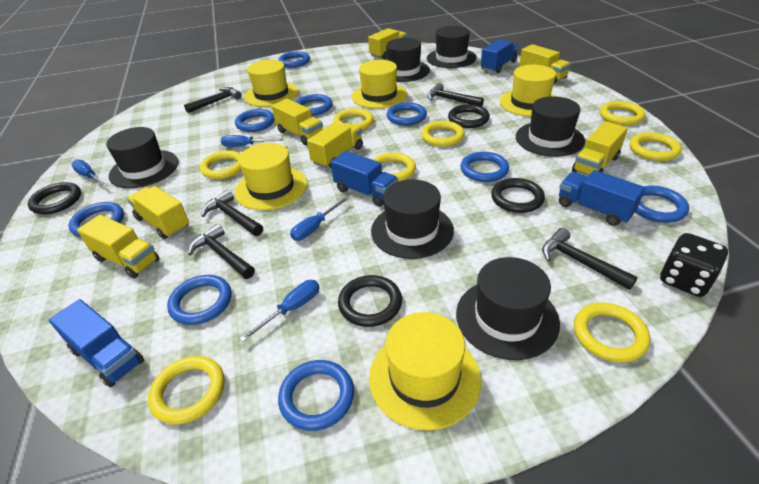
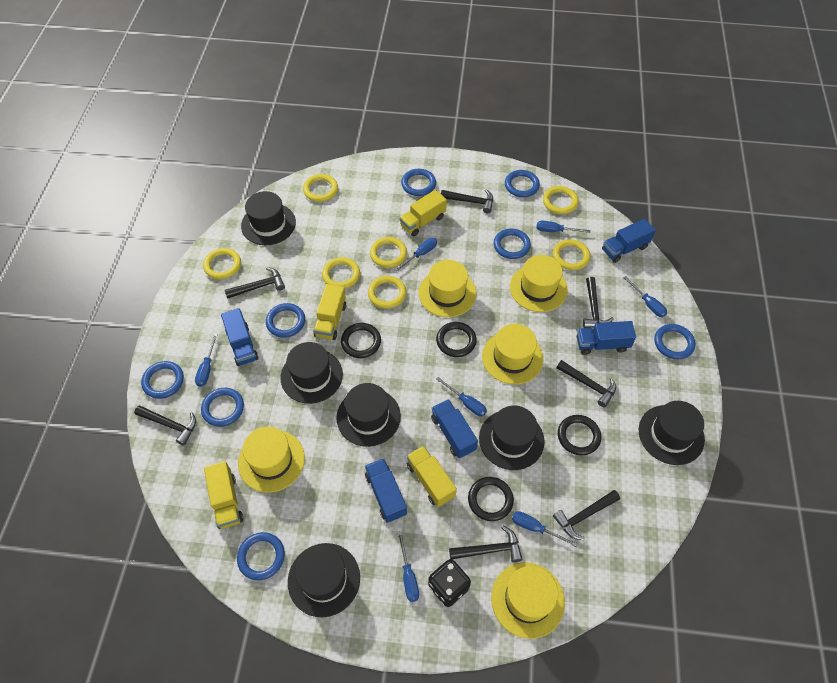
black hammer: 5 -> 7
blue ring: 9 -> 8
blue screwdriver: 4 -> 7
blue truck: 4 -> 5
yellow ring: 8 -> 7
yellow truck: 7 -> 4

